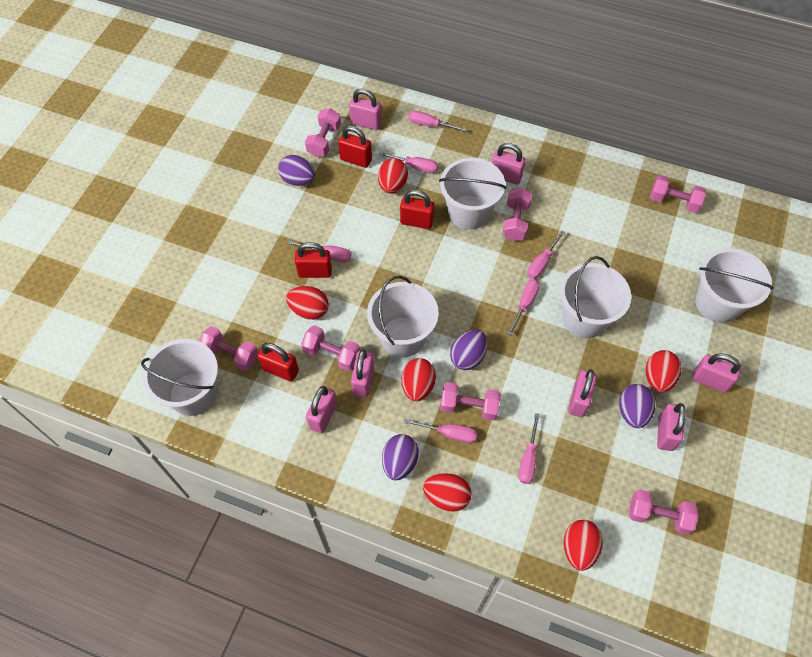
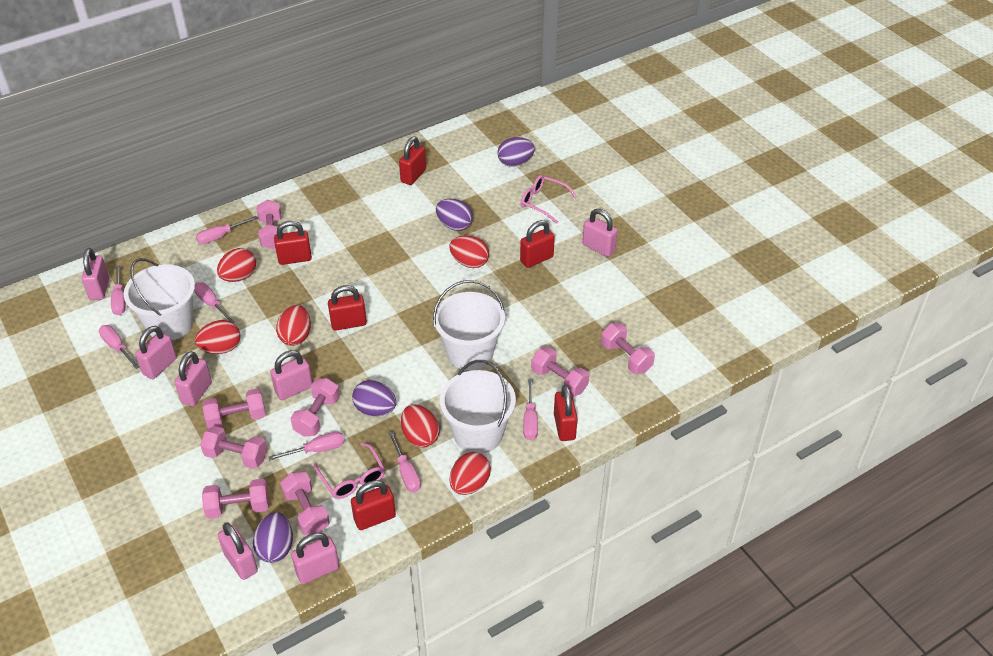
pink dumbbell: 7 -> 8
pink glasses: 0 -> 2
red padlock: 4 -> 6
white bucket: 5 -> 3

